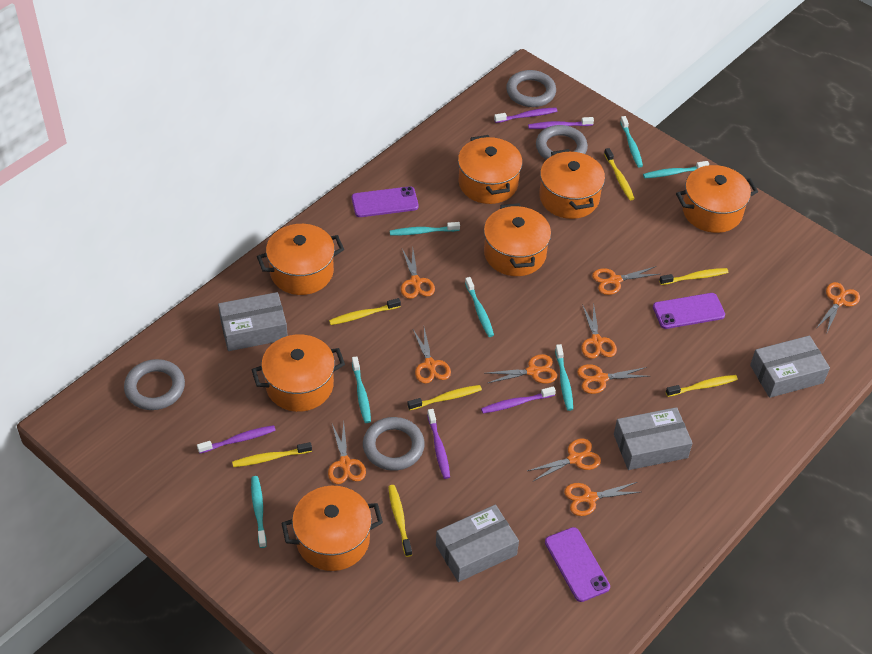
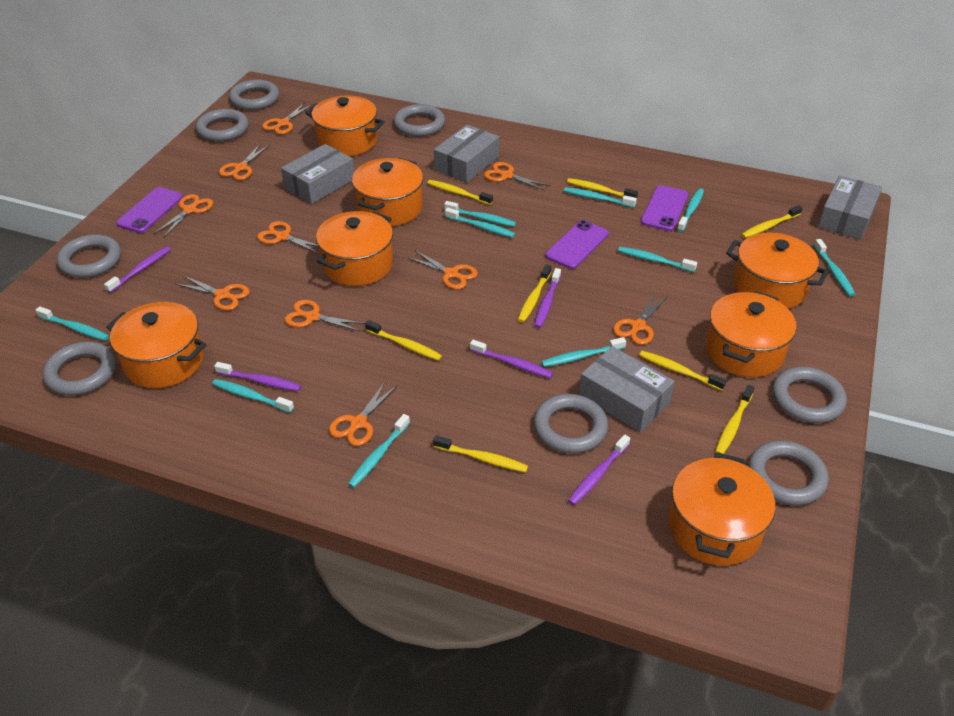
grey ring: 4 -> 8
turquoise toothbrush: 7 -> 10
yellow toothbrush: 7 -> 8

